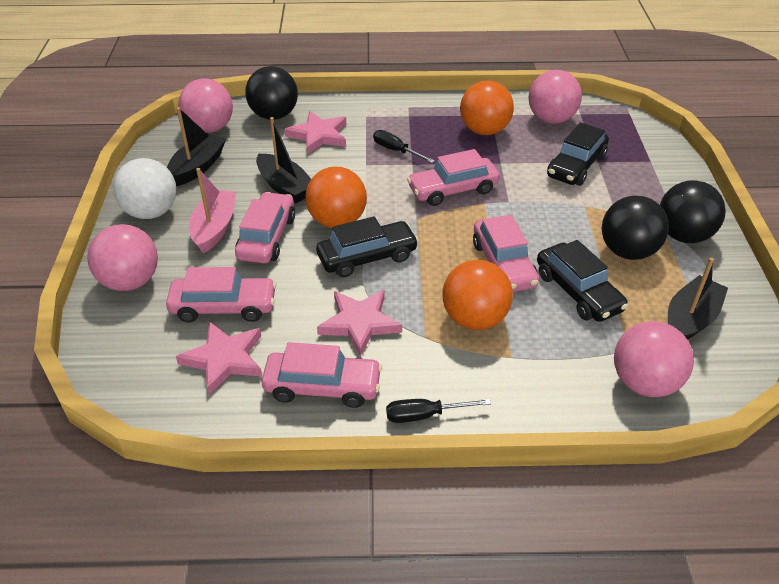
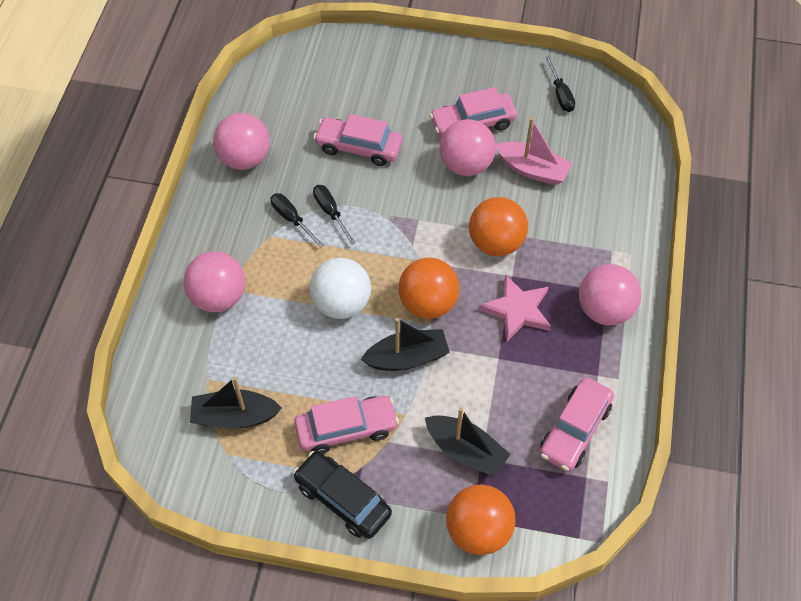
black ball: 3 -> 0
black car: 3 -> 1
black screwdriver: 2 -> 3
pink car: 5 -> 4
pink star: 3 -> 1

